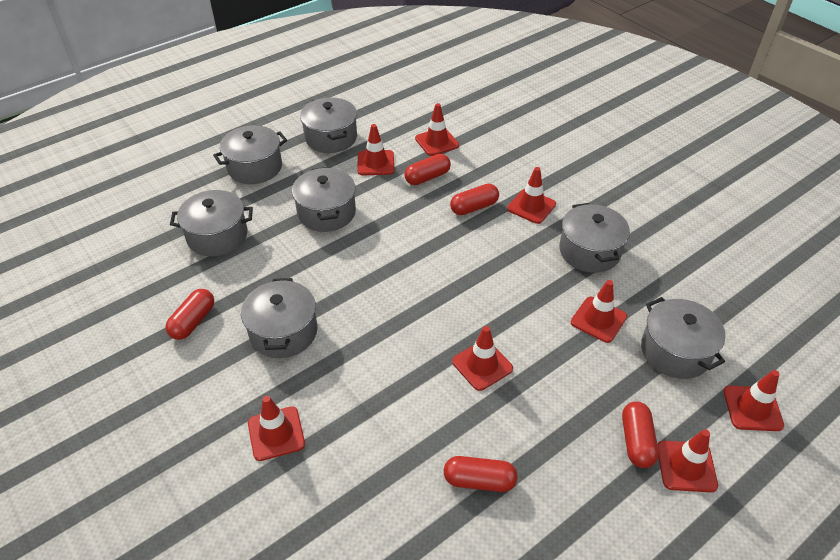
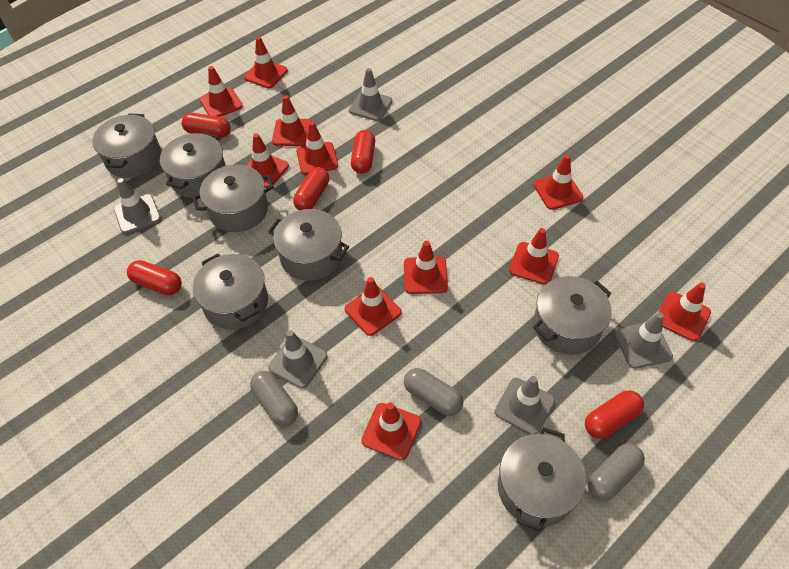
grey capsule: 0 -> 3
grey traffic cone: 0 -> 5
red traffic cone: 8 -> 11

